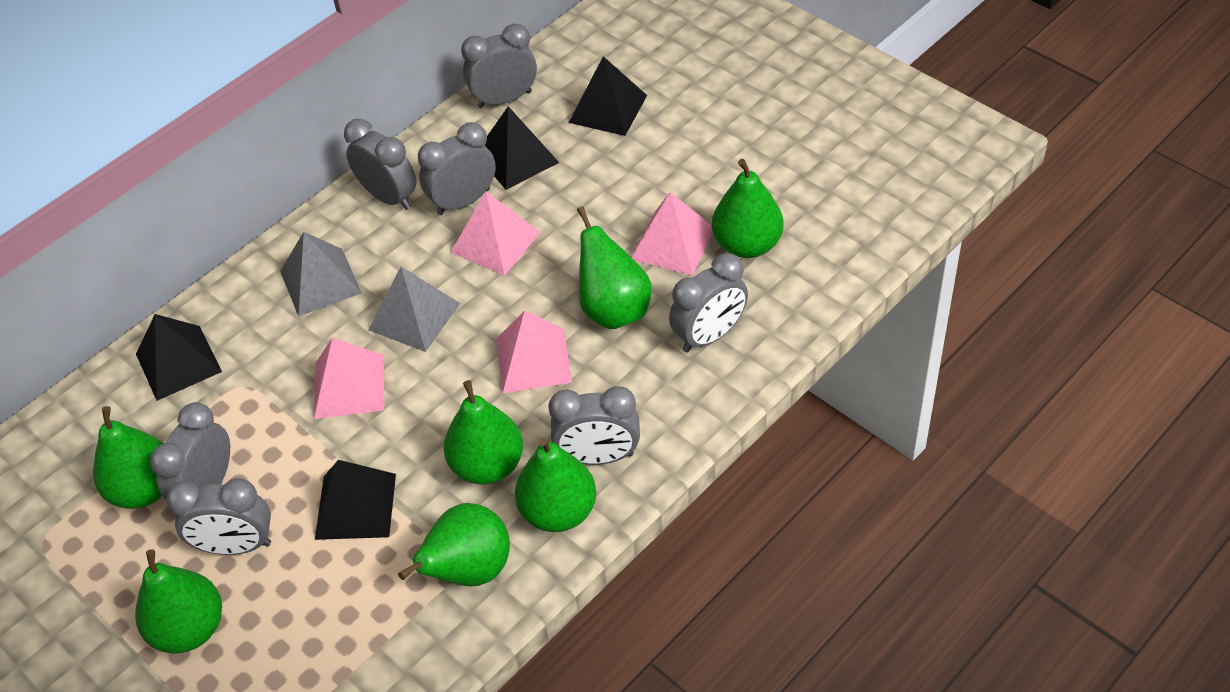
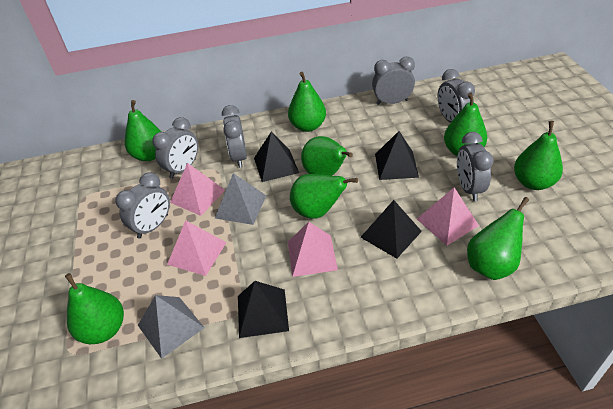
green pear: 7 -> 8
grey clock: 7 -> 6

